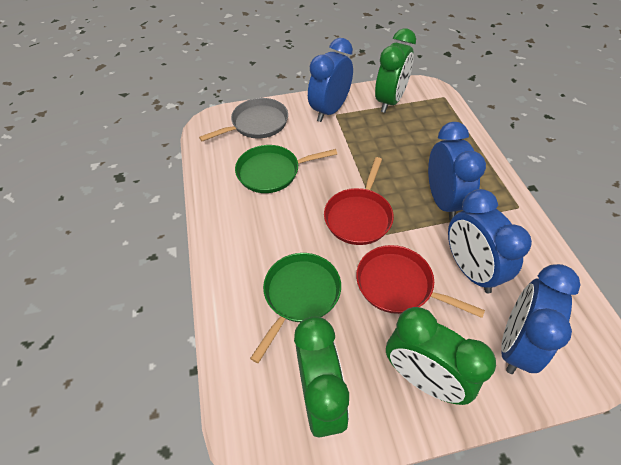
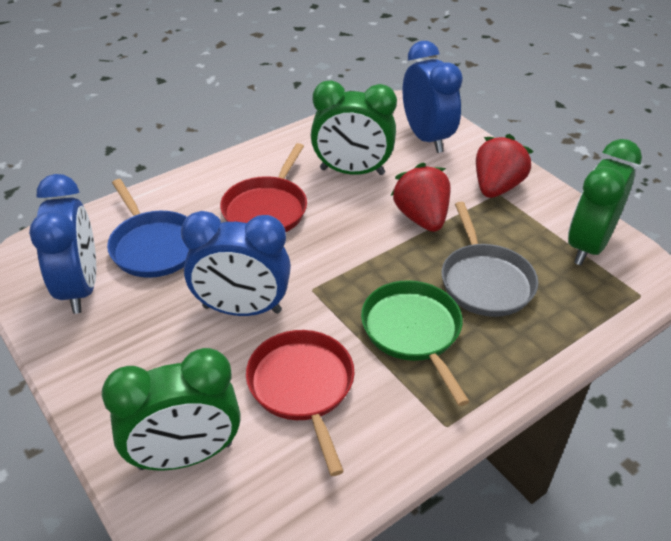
blue clock: 4 -> 3
blue pan: 0 -> 1
green pan: 2 -> 1
red strawberry: 0 -> 2

